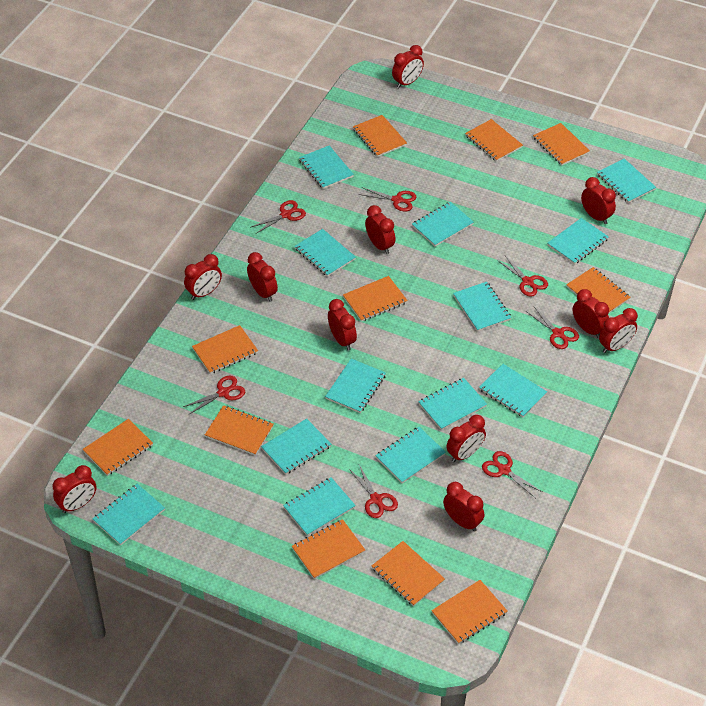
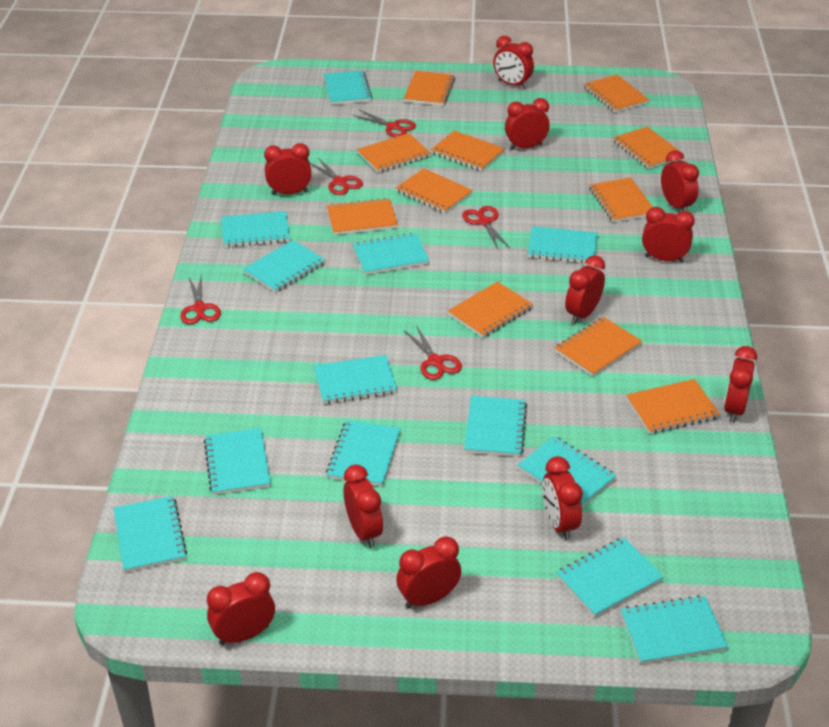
red scissors: 7 -> 5

